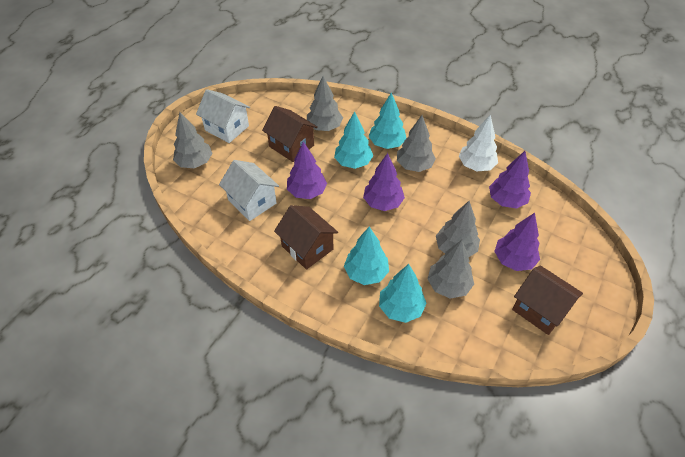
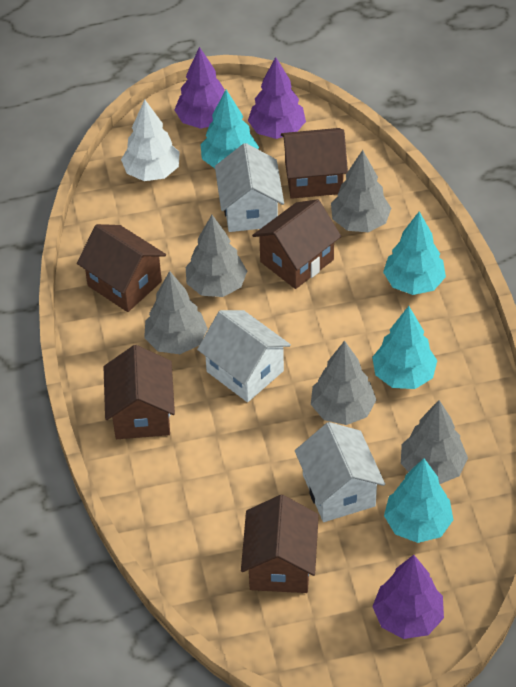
brown house: 3 -> 5
purple tree: 4 -> 3
white house: 2 -> 3

